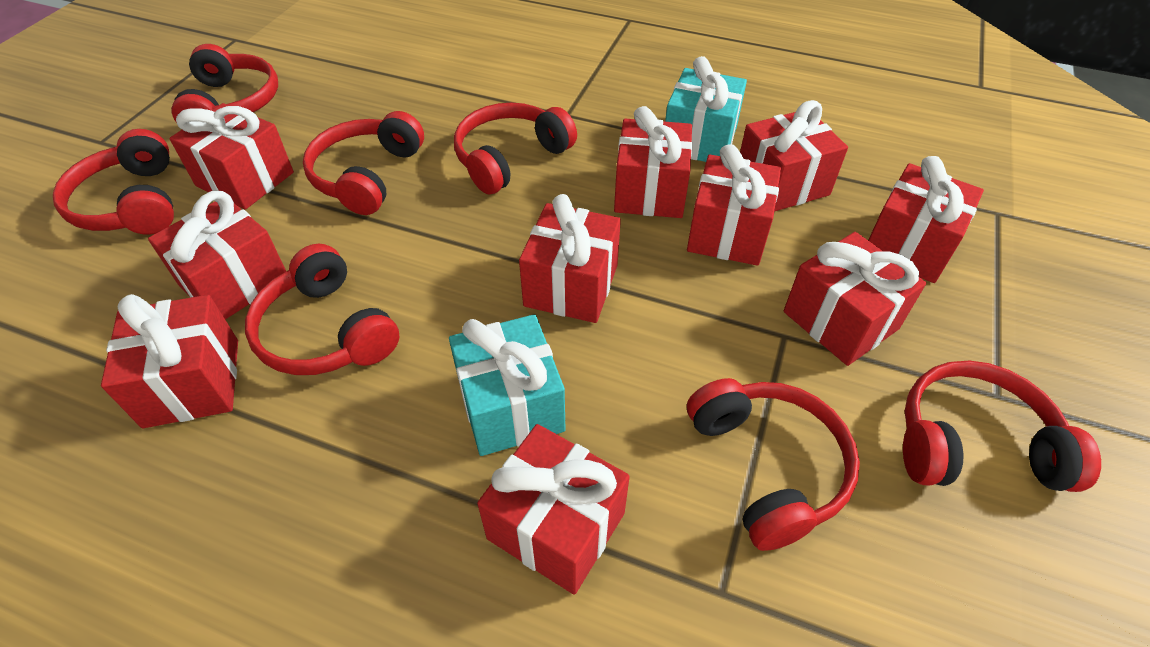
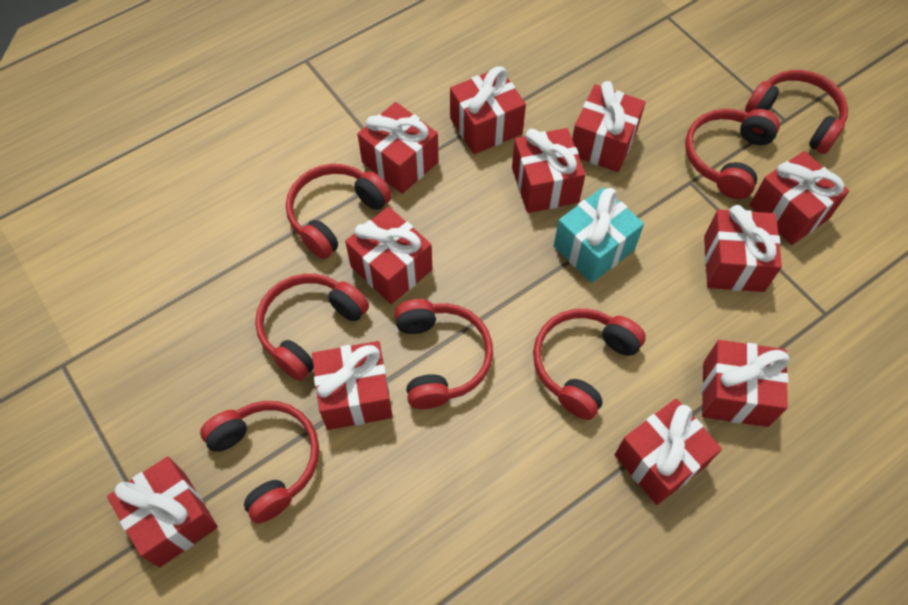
red gift: 10 -> 11
turquoise gift: 2 -> 1

